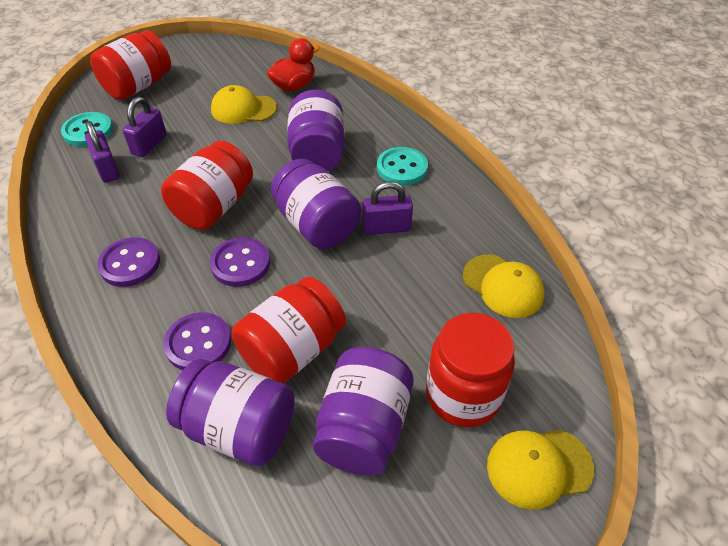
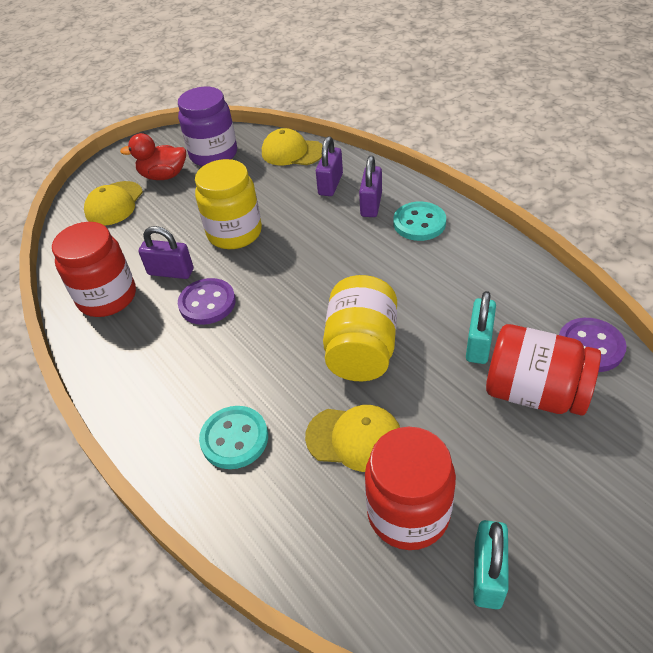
purple button: 3 -> 2
purple jar: 4 -> 1
red jar: 4 -> 3
turquoise padlock: 0 -> 2
yellow jar: 0 -> 2

